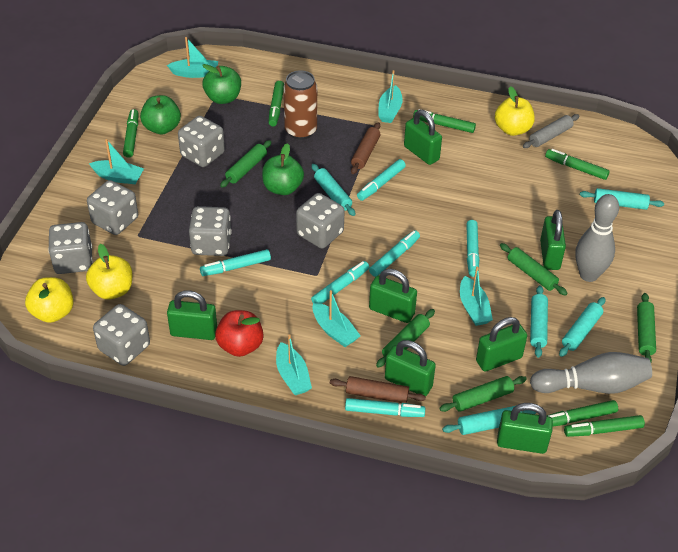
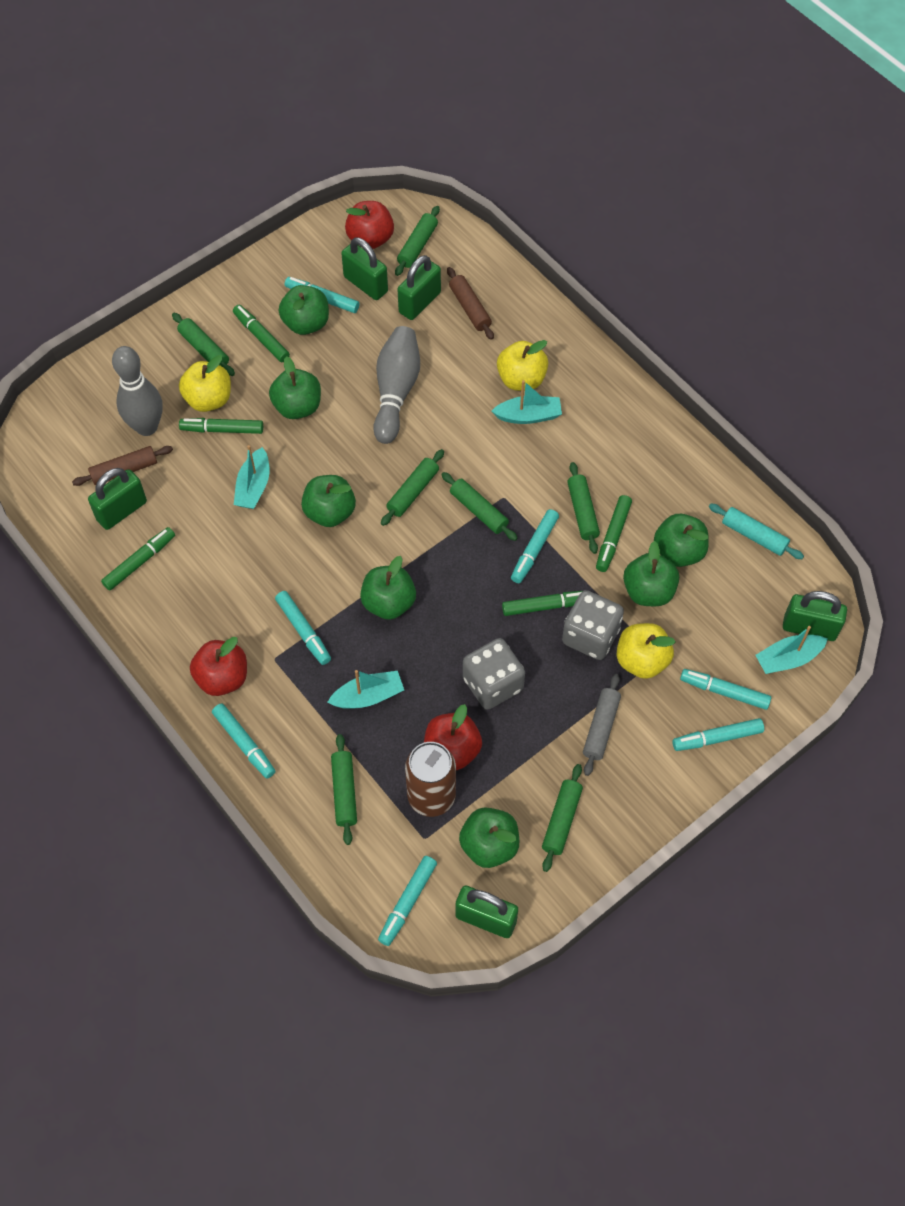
green apple: 3 -> 7
green marker: 6 -> 5
green padlock: 7 -> 5
green rolling pin: 5 -> 7
grey dice: 6 -> 2
red apple: 1 -> 3
turquoise boat: 6 -> 4
turquoise marker: 6 -> 7
turquoise rolling pin: 5 -> 1

